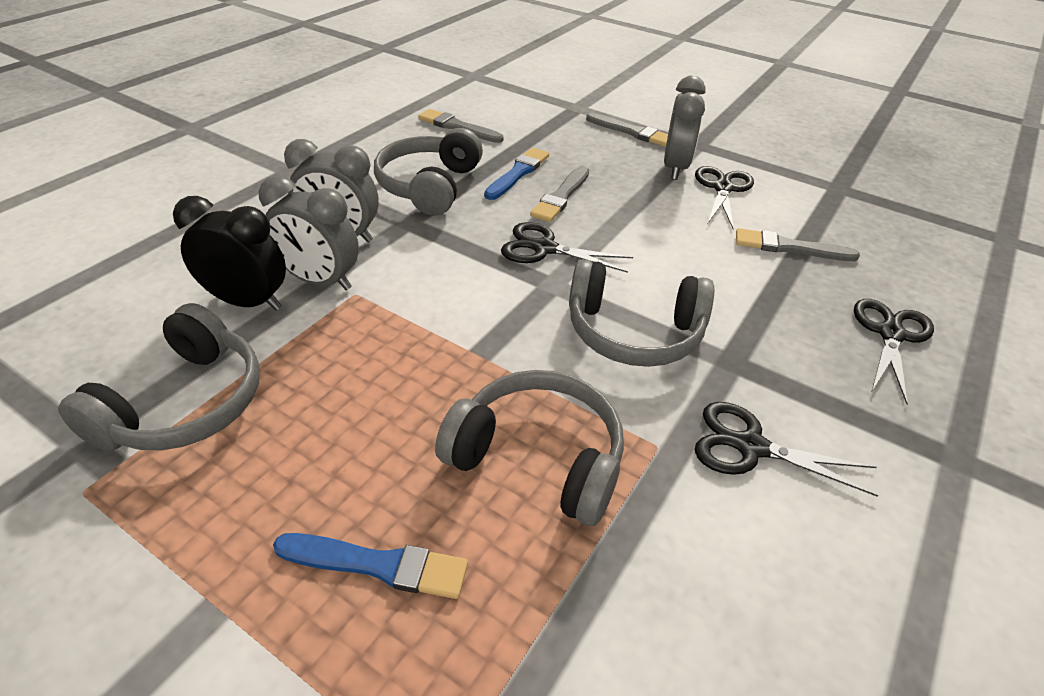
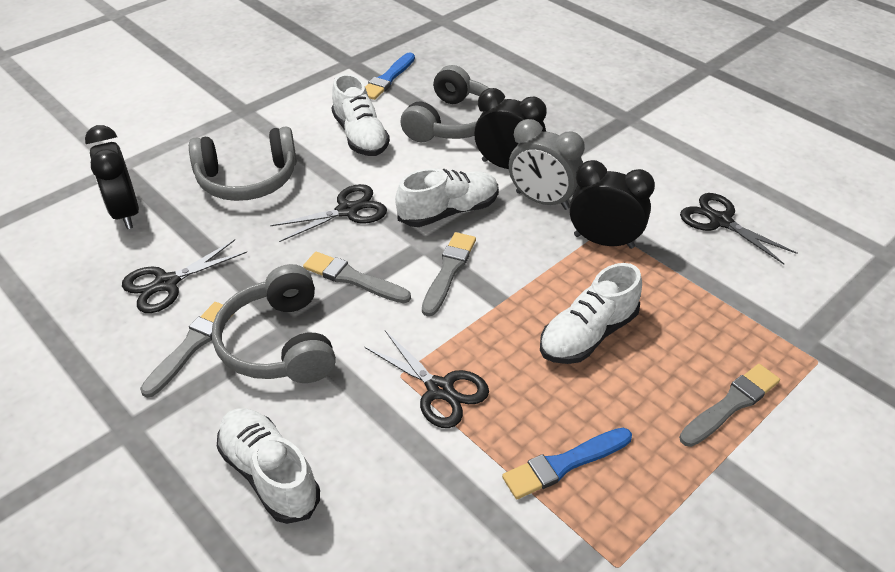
black clock: 1 -> 3
grey clock: 3 -> 1
grey headphones: 4 -> 3
white shoe: 0 -> 4

